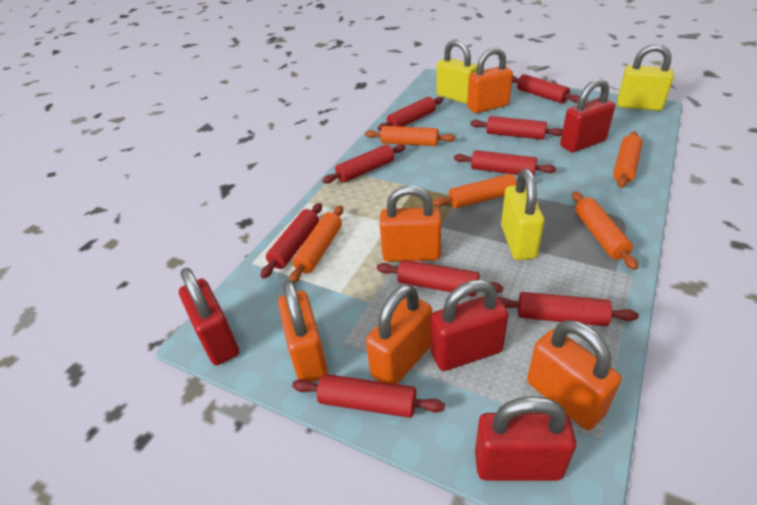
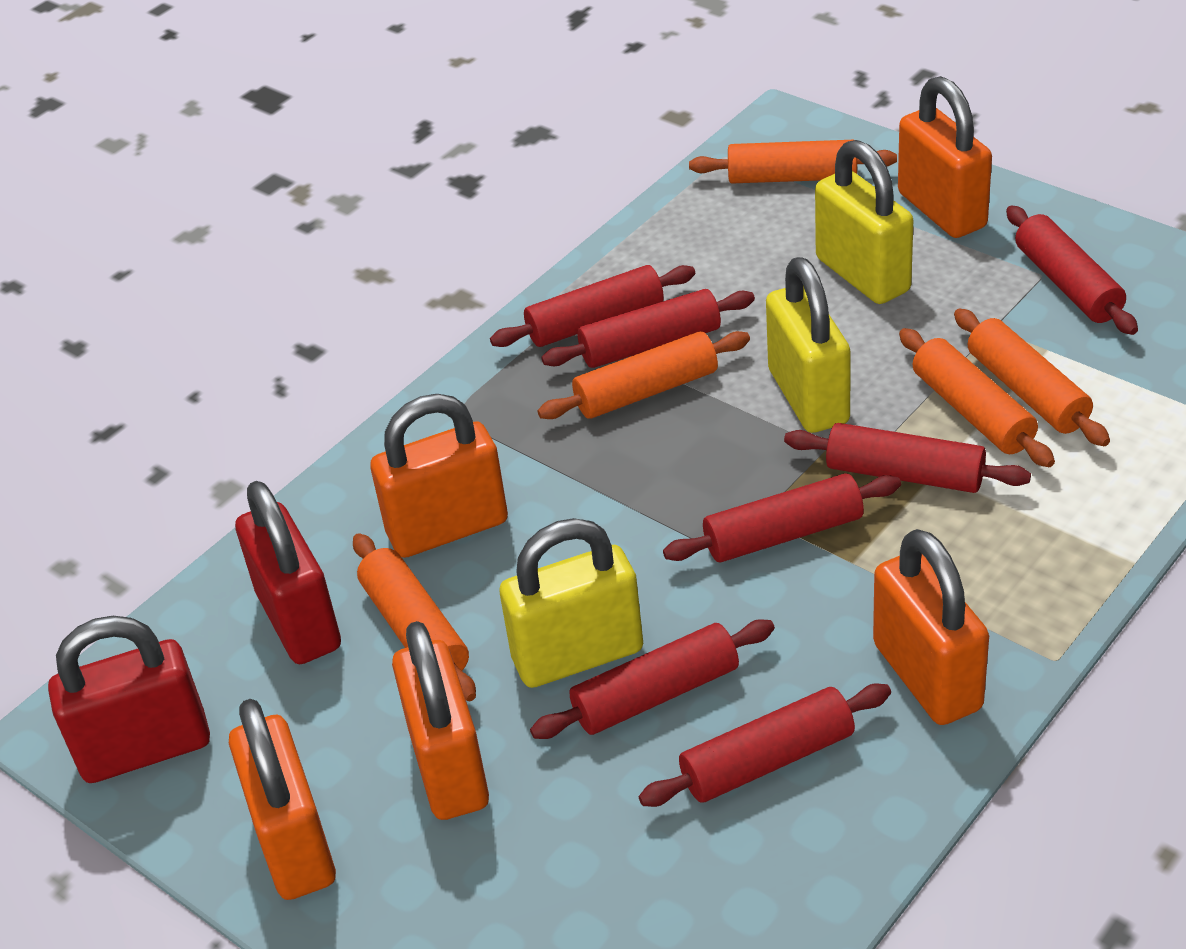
red padlock: 4 -> 2
red rolling pin: 9 -> 7

